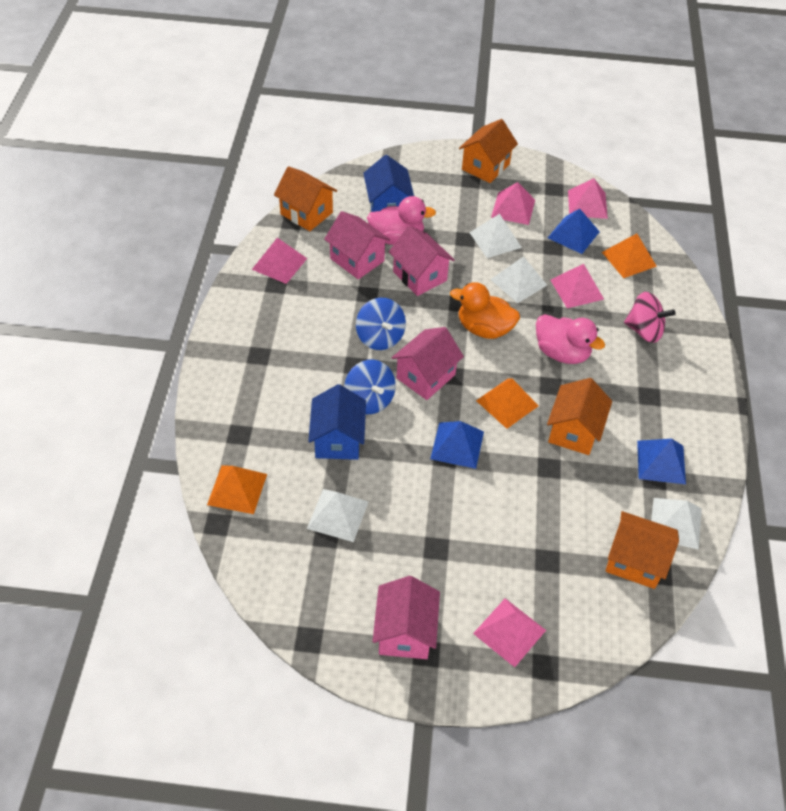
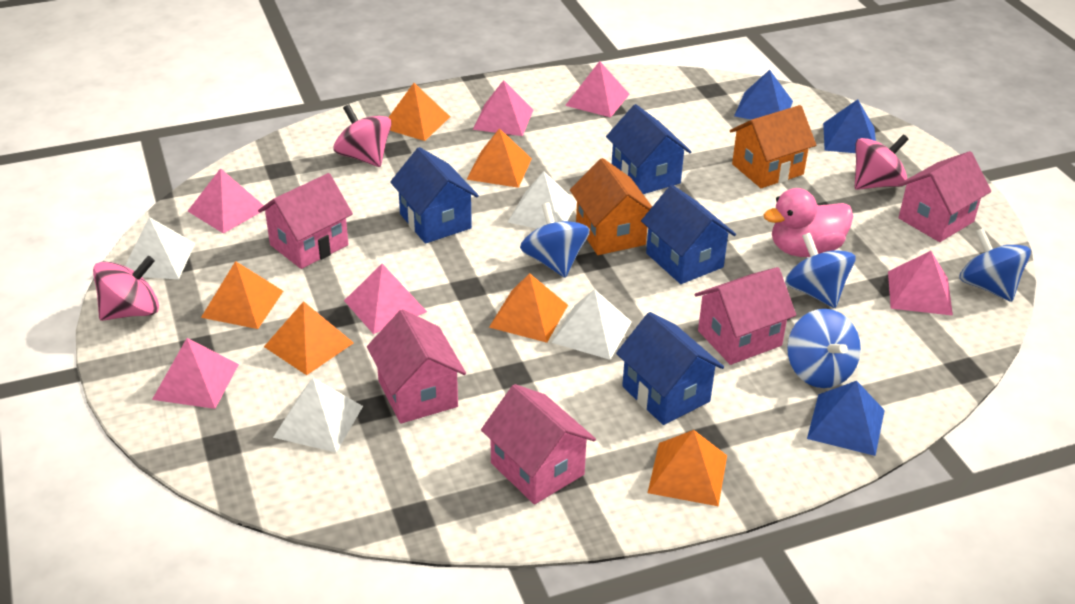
blue house: 2 -> 4
blue spinning top: 2 -> 4
orange duck: 1 -> 0
orange house: 4 -> 2
orange pyramid: 3 -> 6
pink duck: 2 -> 1
pink house: 4 -> 5
pink pyramid: 5 -> 6
pink spinning top: 1 -> 3

